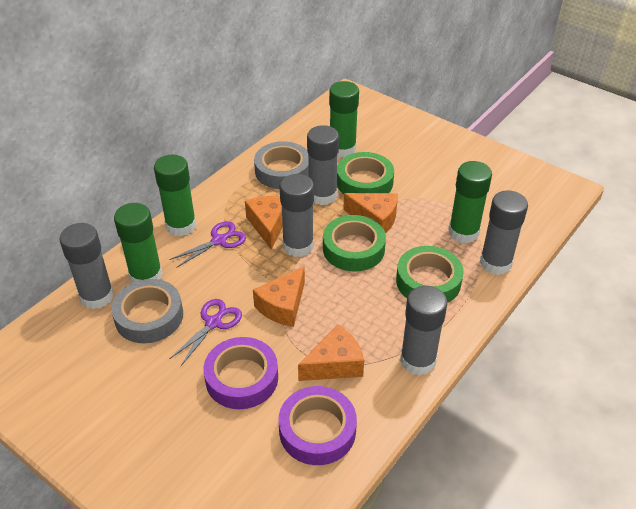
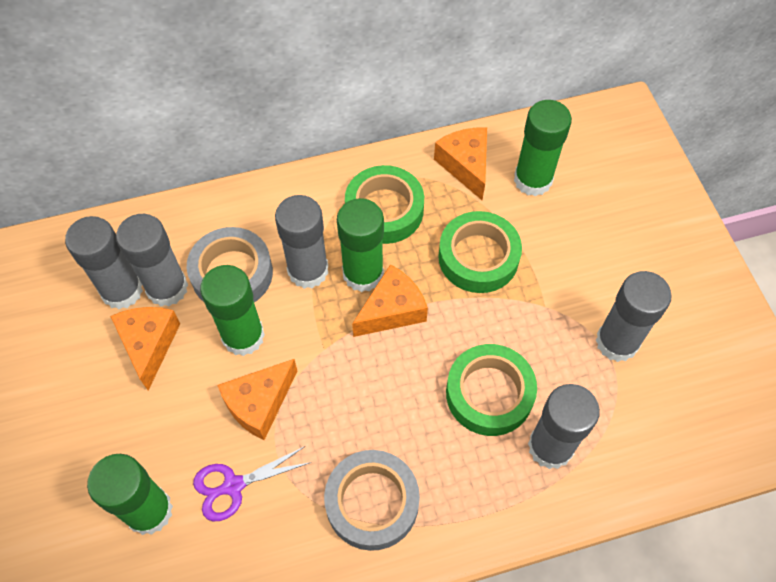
purple scissors: 2 -> 1
purple tape: 2 -> 0

